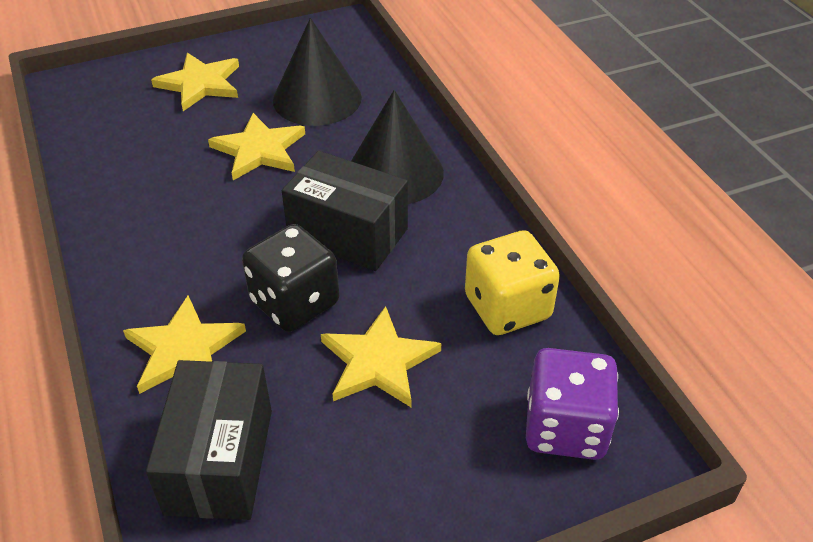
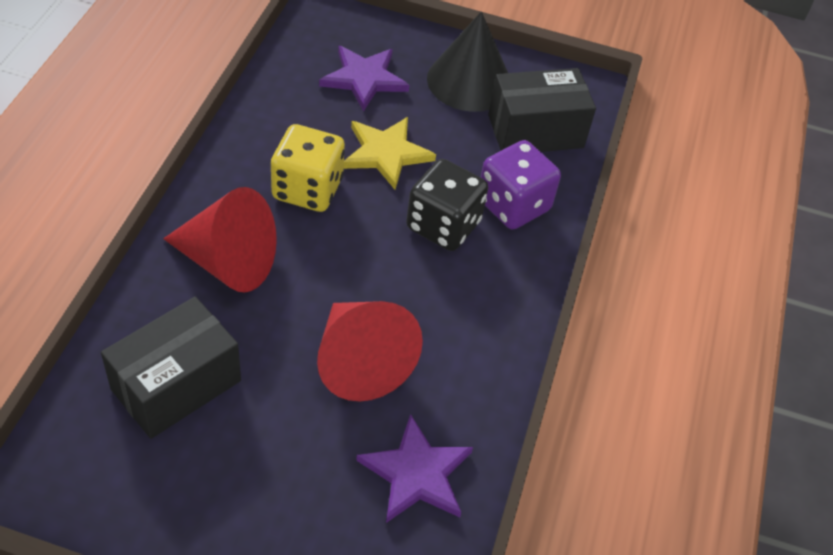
black cone: 2 -> 1
purple star: 0 -> 2
red cone: 0 -> 2
yellow star: 4 -> 1

